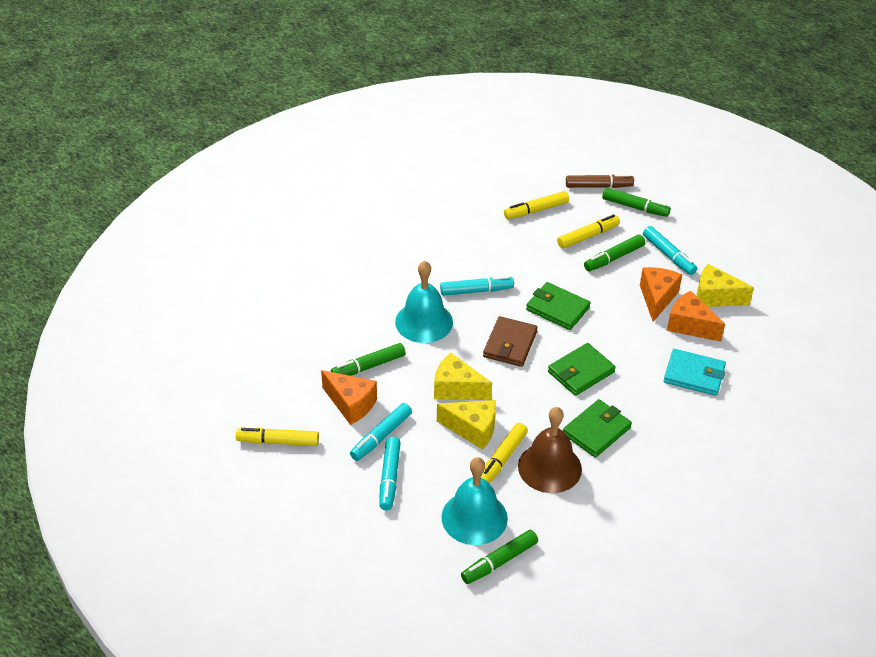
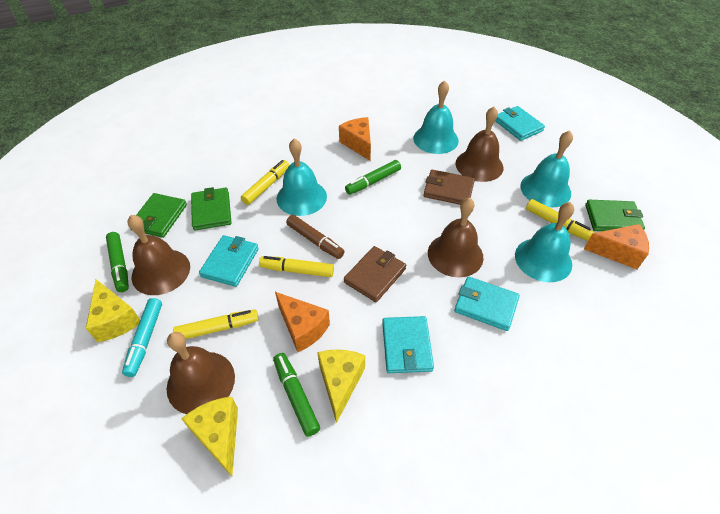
brown bell: 1 -> 4
brown wallet: 1 -> 2
green marker: 4 -> 3
turquoise bell: 2 -> 4
turquoise marker: 4 -> 1
turquoise wallet: 1 -> 4

